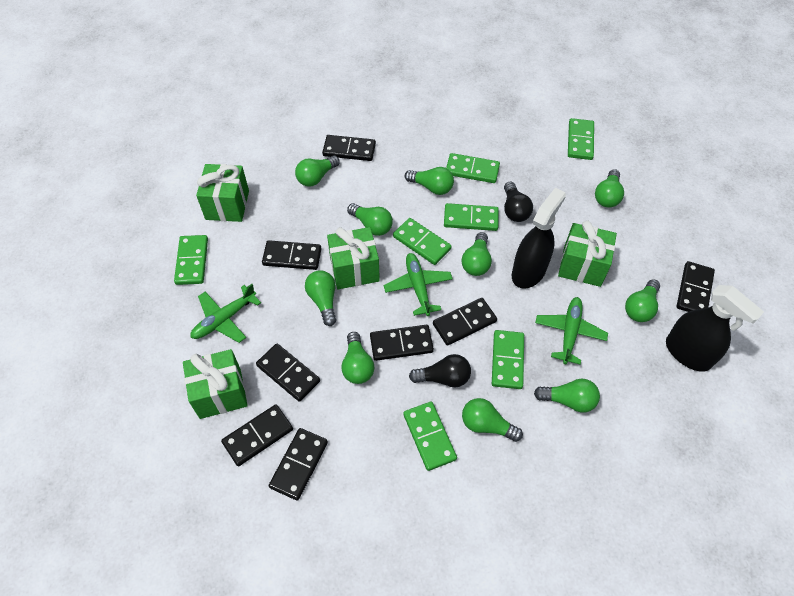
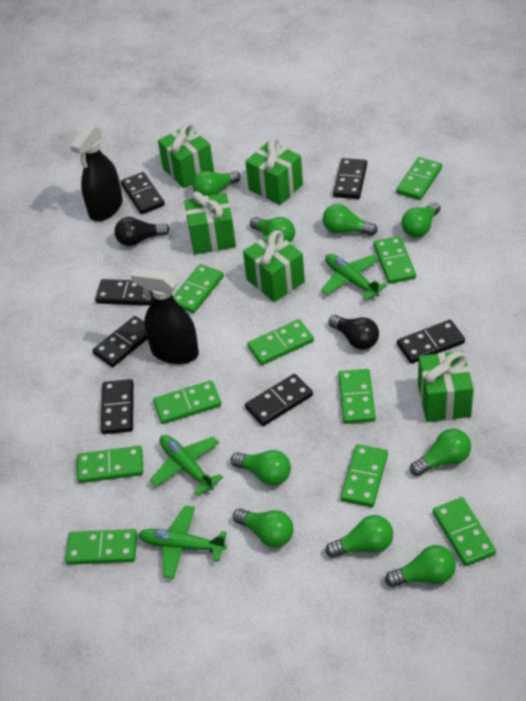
black domino: 8 -> 7
green domino: 7 -> 10
green gift: 4 -> 5
green light bulb: 10 -> 9

